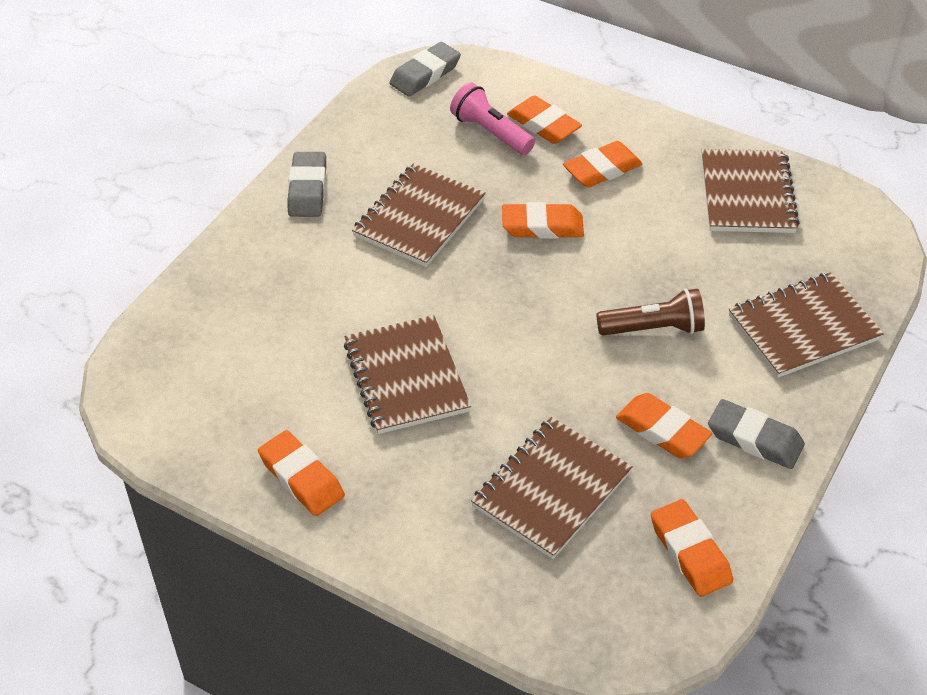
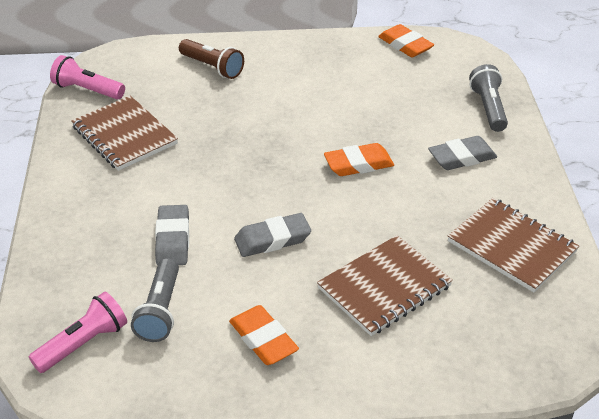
brown notebook: 5 -> 3
grey flashlight: 0 -> 2
orange eraser: 6 -> 3
pink flashlight: 1 -> 2

